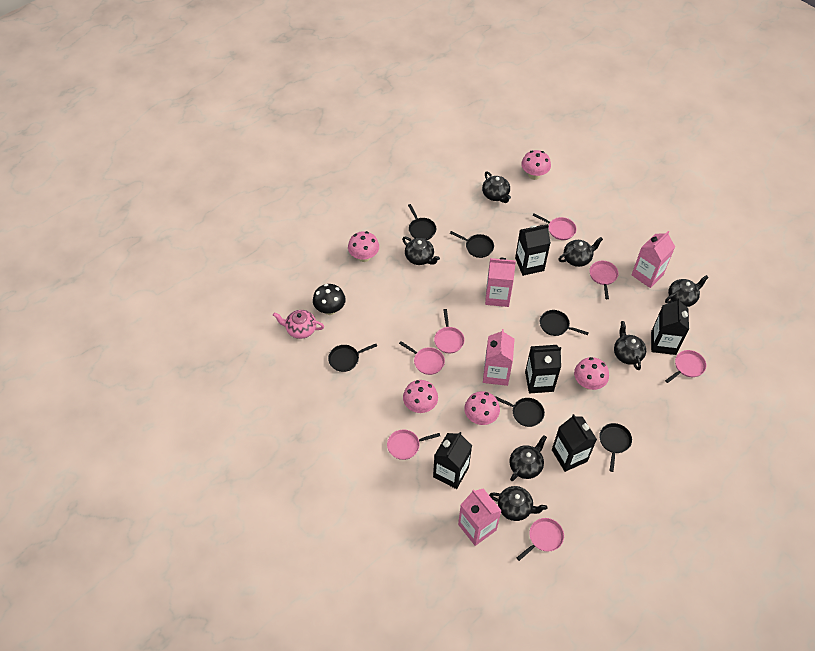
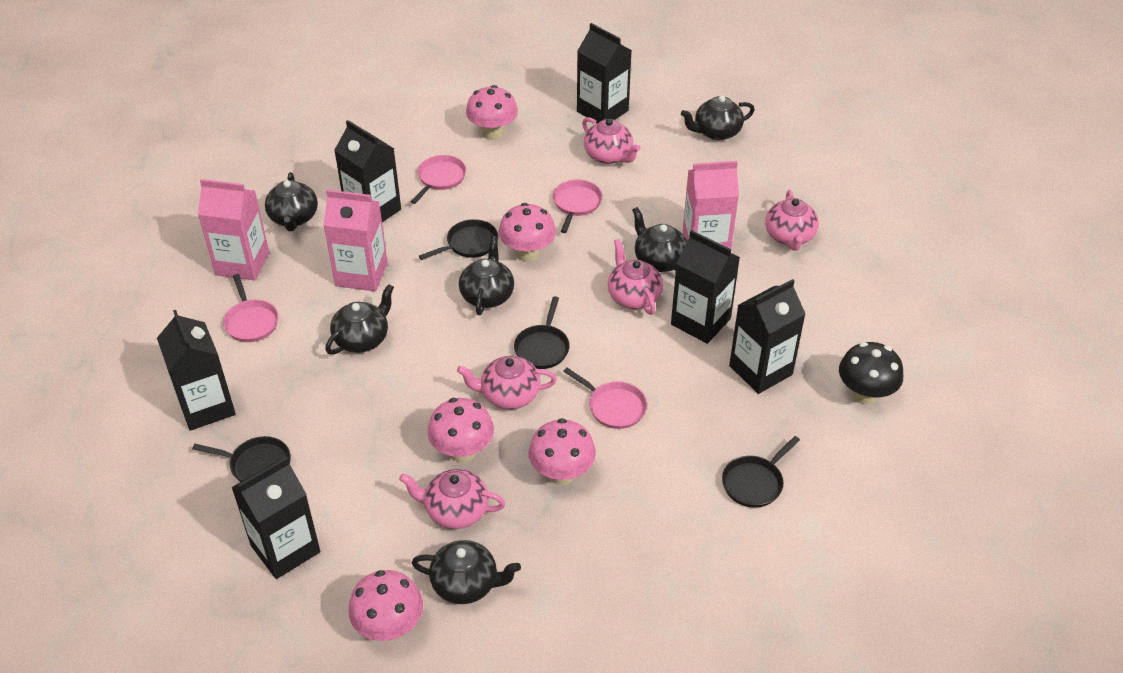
black carton: 5 -> 6
black pan: 6 -> 4
black teapot: 7 -> 6
pink carton: 4 -> 3
pink pan: 7 -> 4
pink teapot: 1 -> 5

